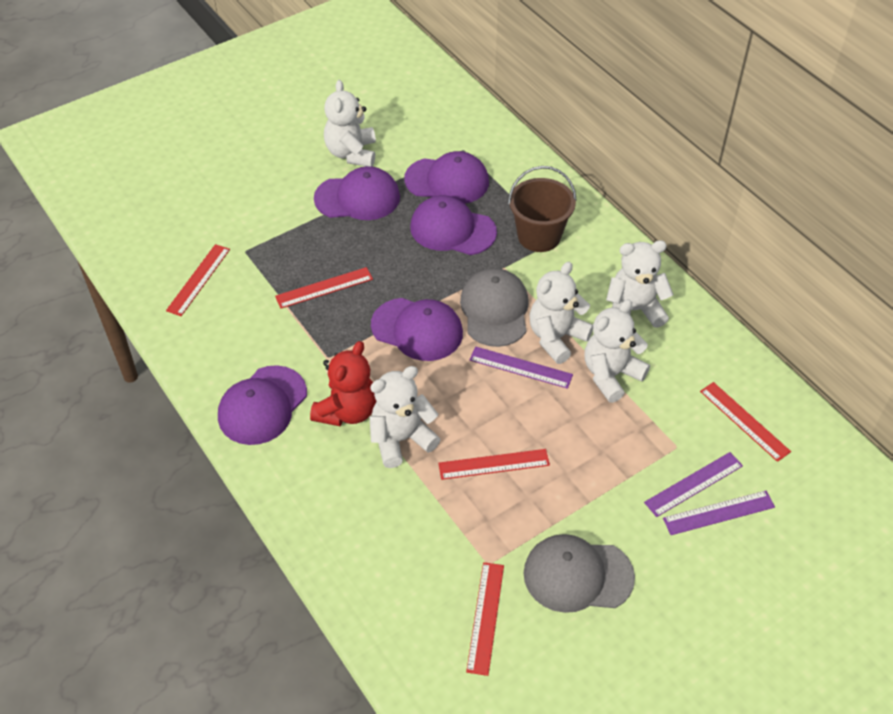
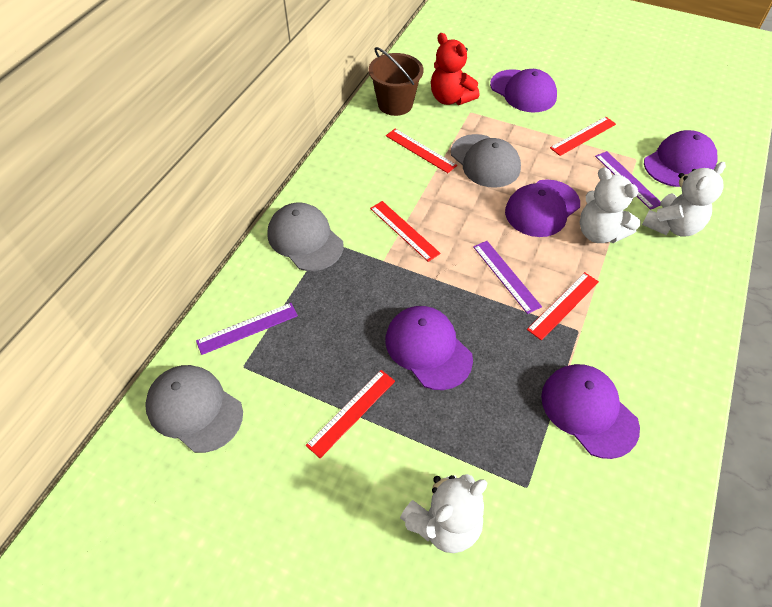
grey cap: 2 -> 3
white teddy bear: 5 -> 3

